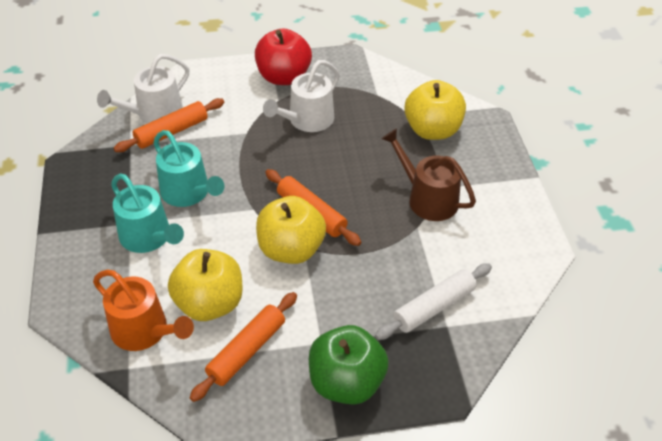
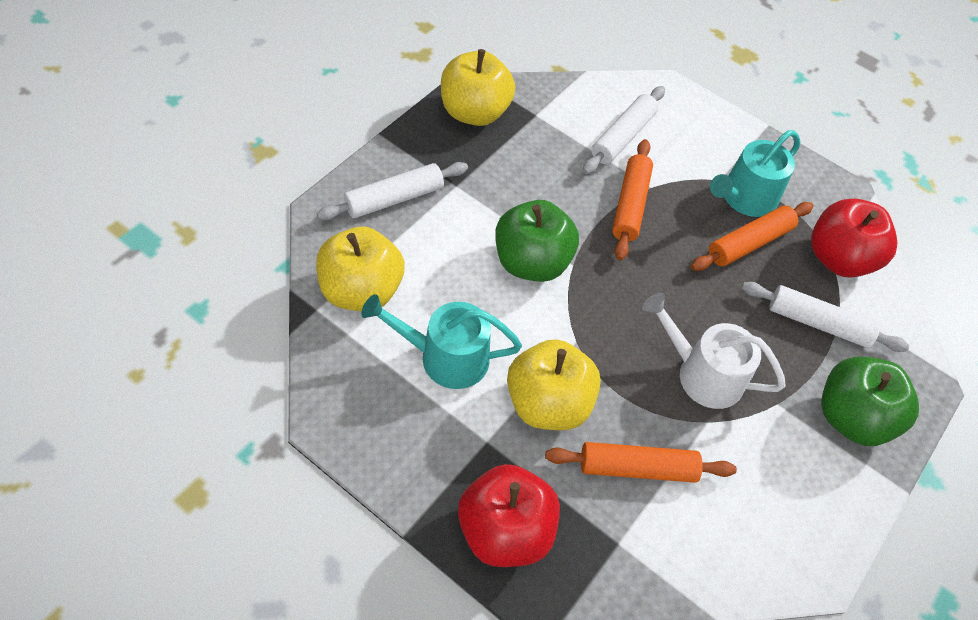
brown watering can: 1 -> 0
green apple: 1 -> 2
orange watering can: 1 -> 0
red apple: 1 -> 2
white rolling pin: 1 -> 3
white watering can: 2 -> 1

